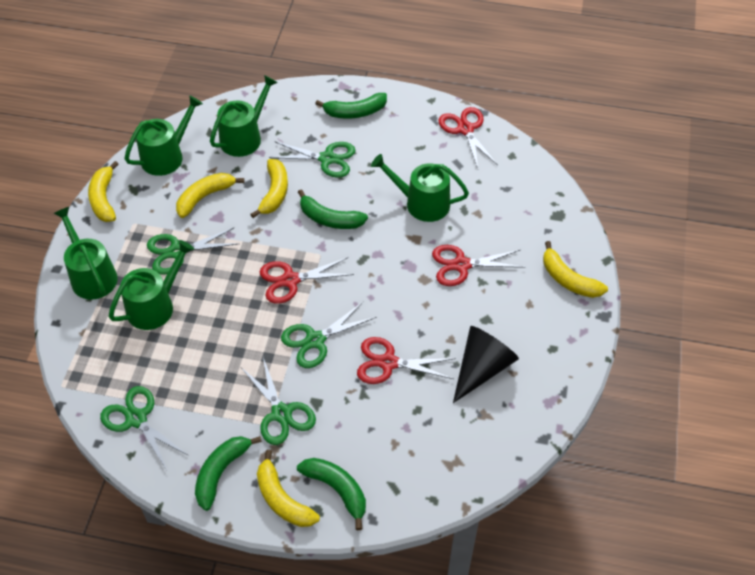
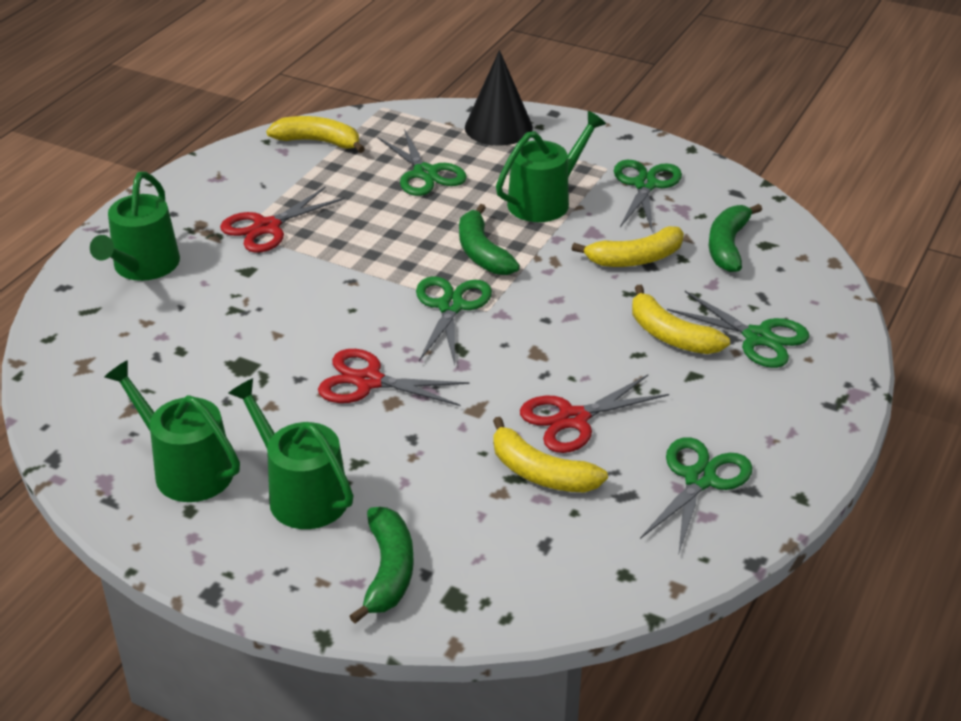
green banana: 4 -> 3
green watering can: 5 -> 4
red scissors: 4 -> 3
yellow banana: 5 -> 4

